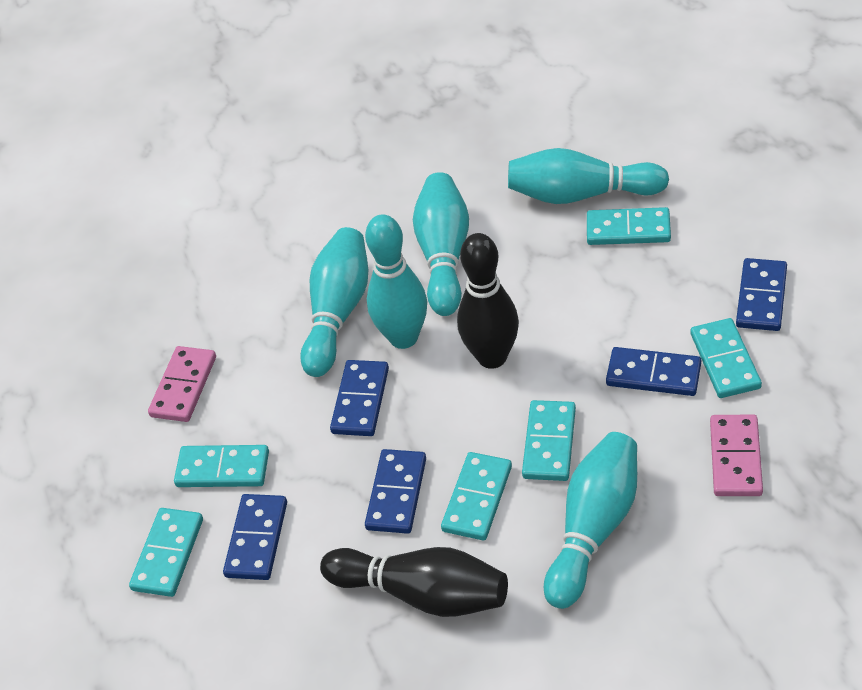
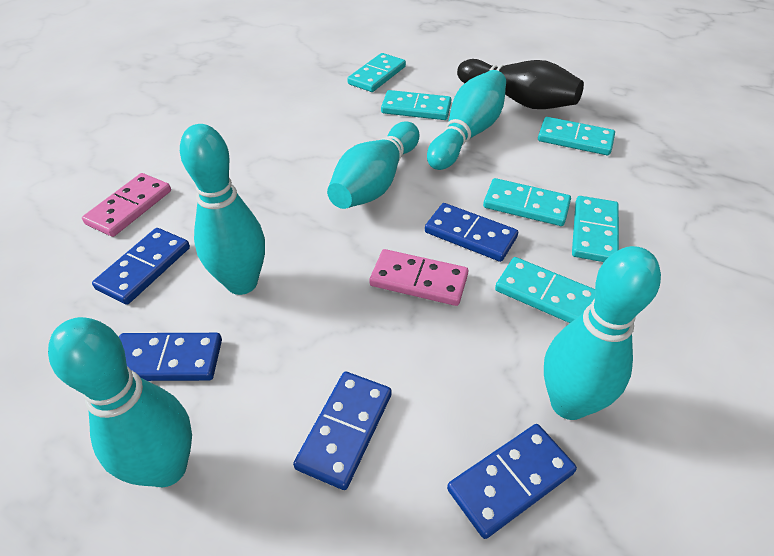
black bowling pin: 2 -> 1

